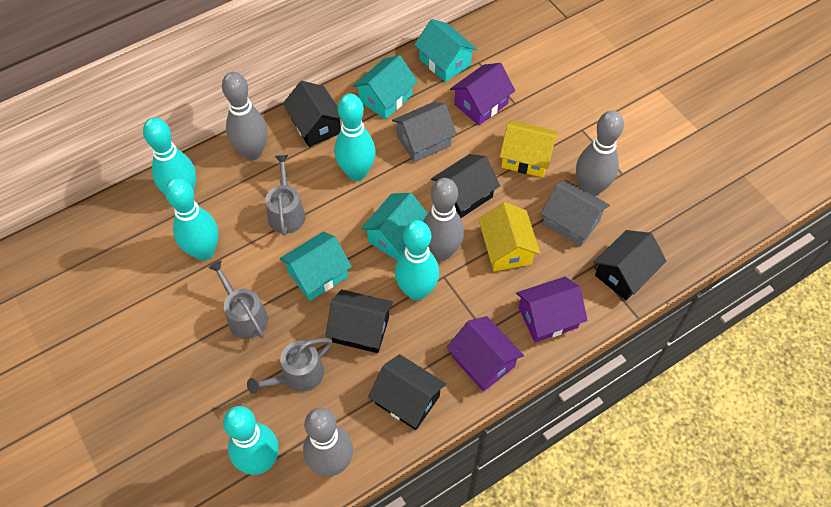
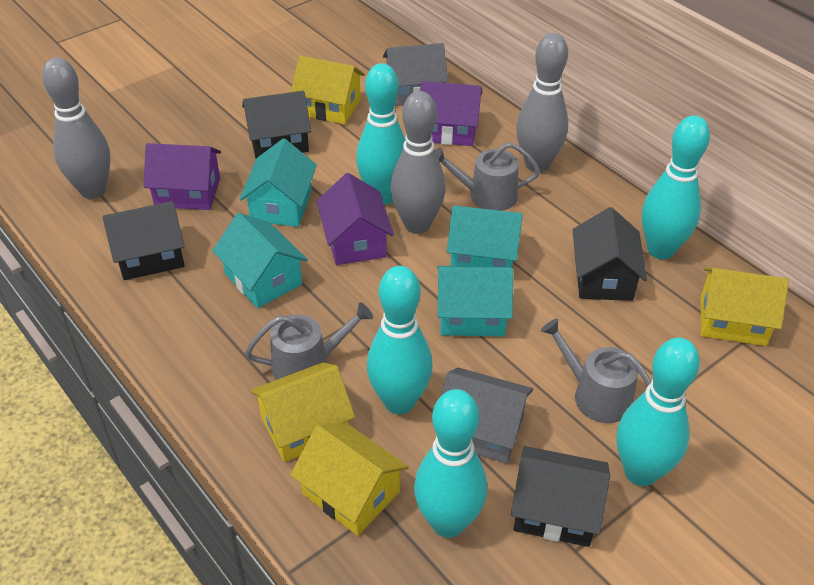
black house: 5 -> 4
grey bowling pin: 4 -> 3
yellow house: 2 -> 4

